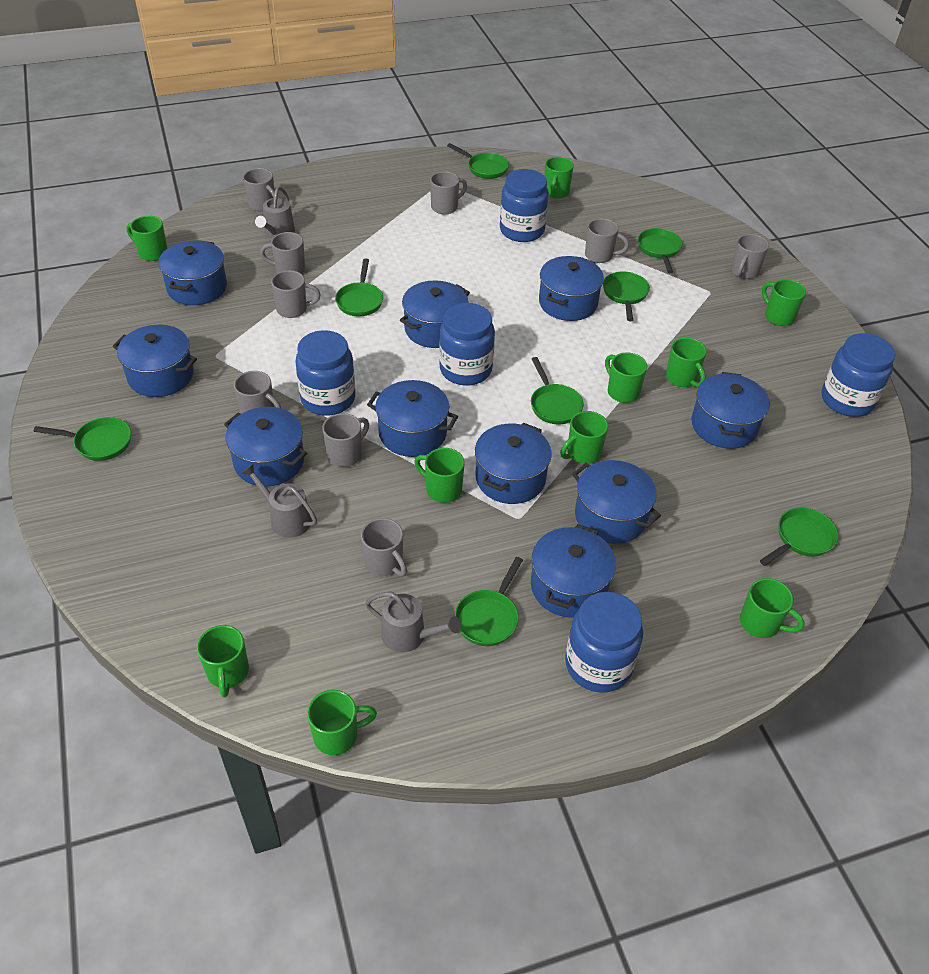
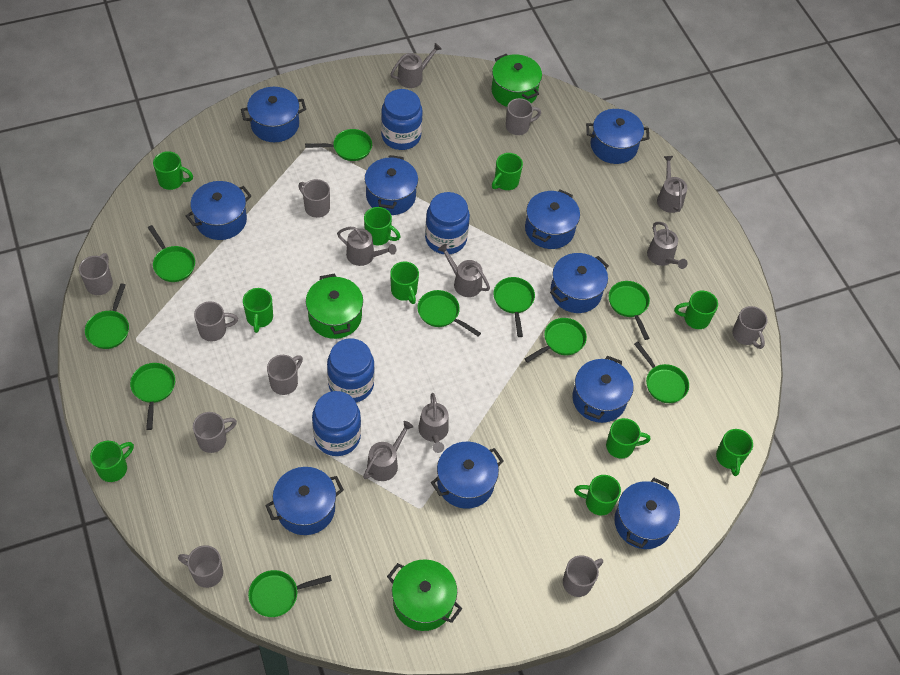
blue jar: 5 -> 4
green pan: 8 -> 10
green pot: 0 -> 3
grey watering can: 3 -> 7

